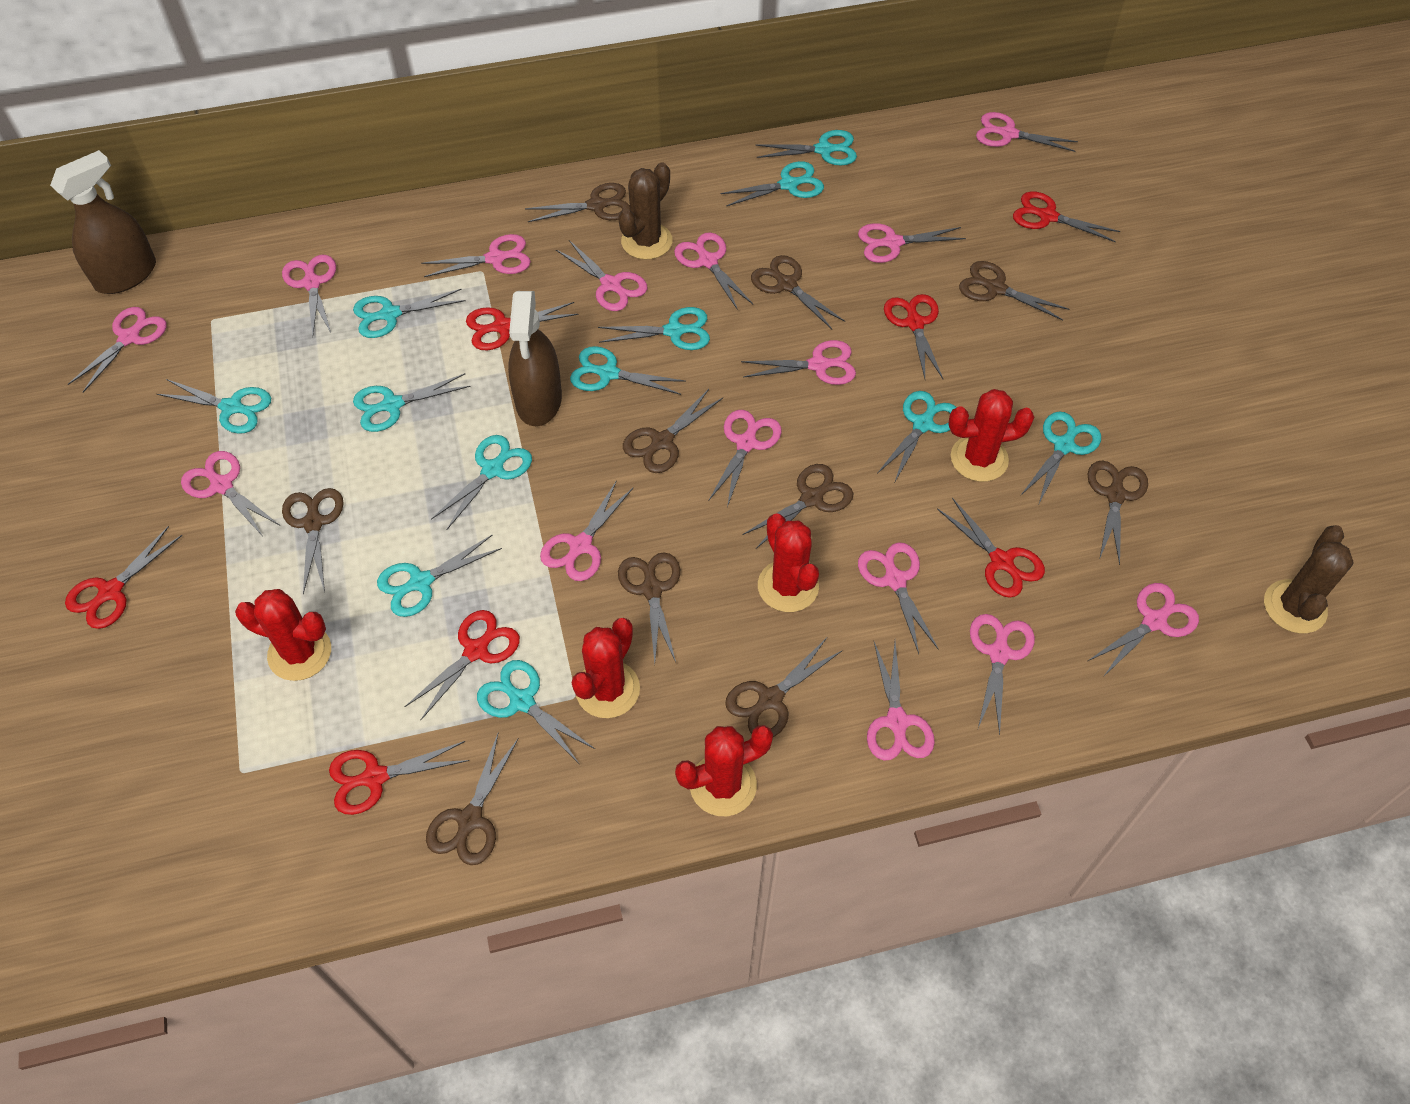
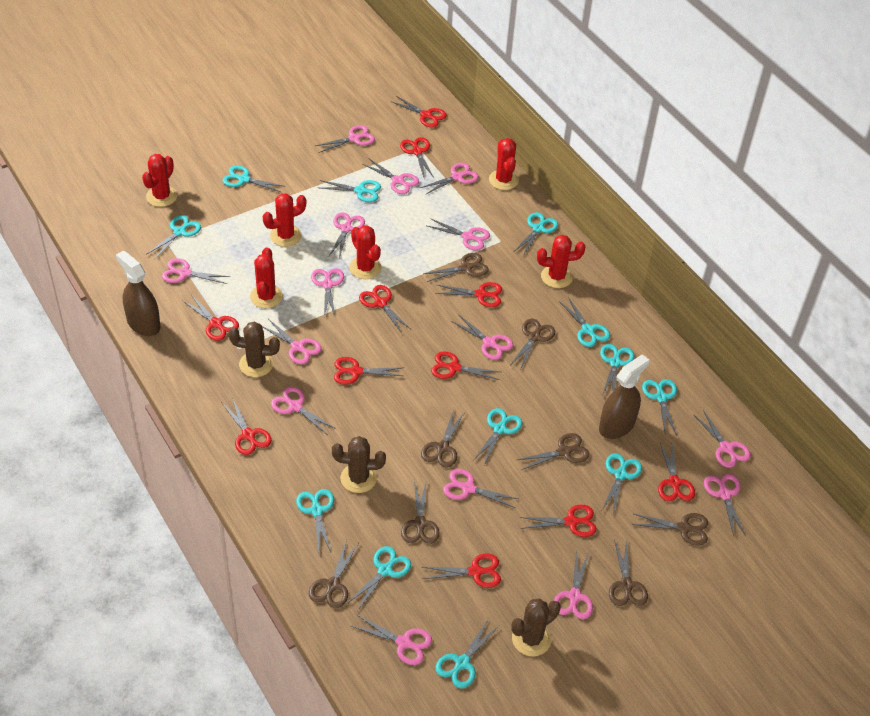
brown cactus: 2 -> 3
brown scissors: 10 -> 8
red cactus: 5 -> 6
red scissors: 7 -> 11

